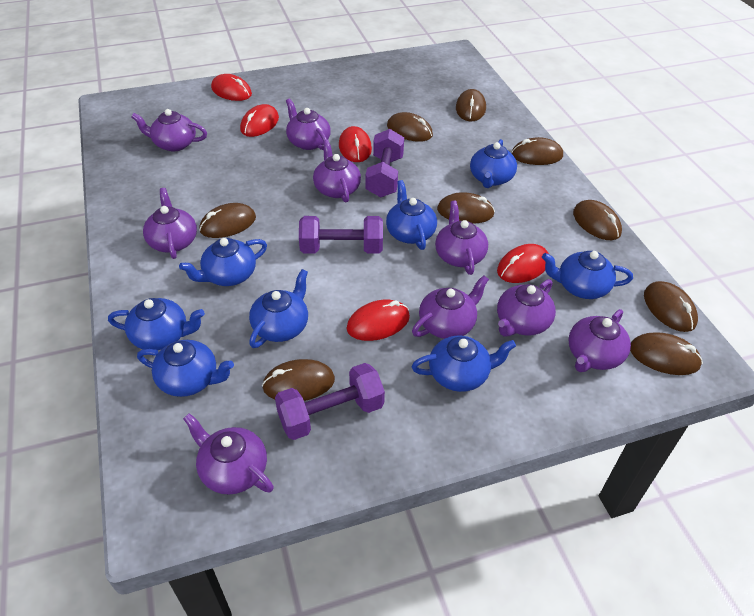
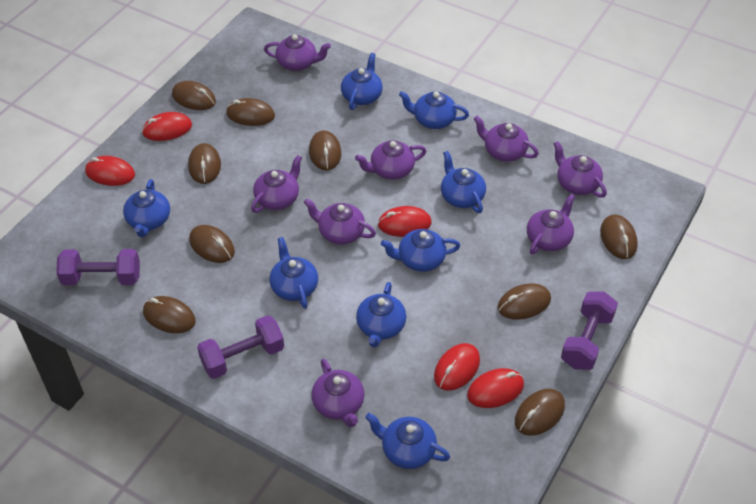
purple teapot: 9 -> 8

